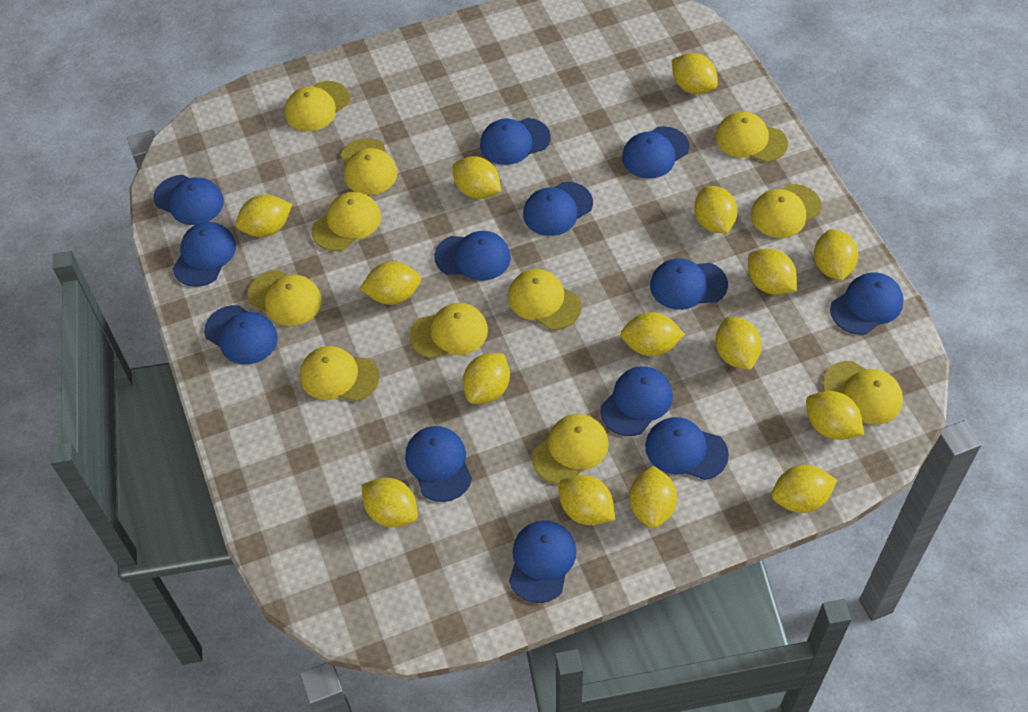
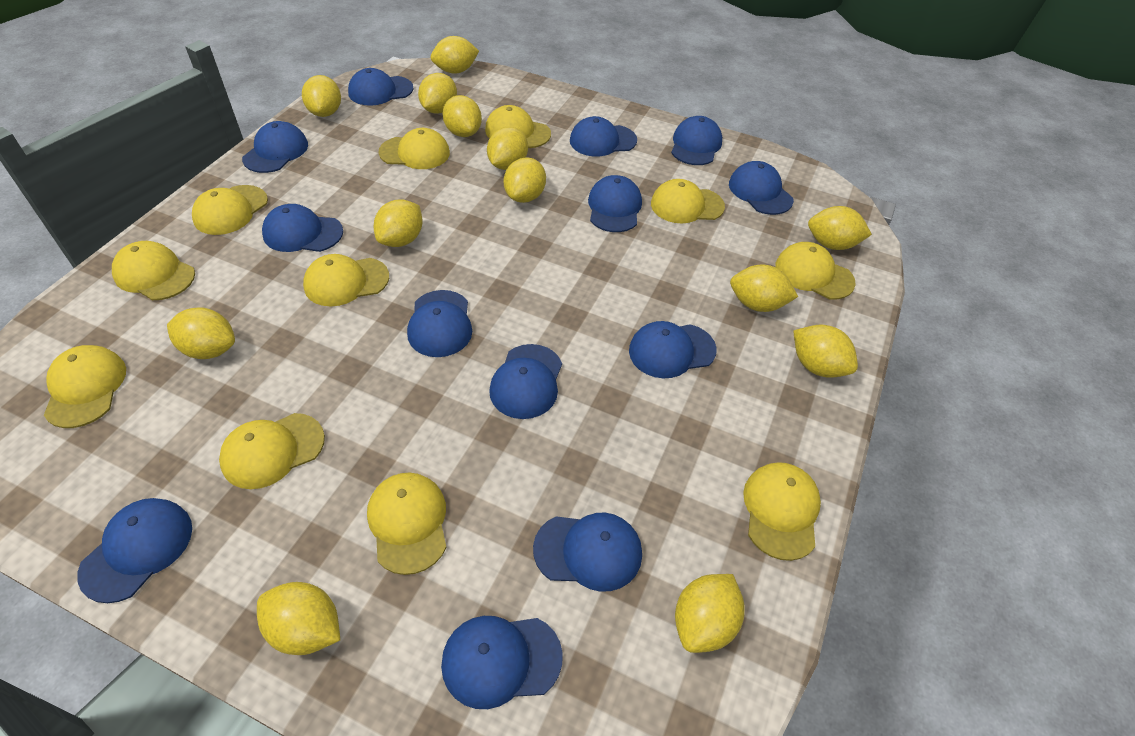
yellow lemon: 15 -> 13

